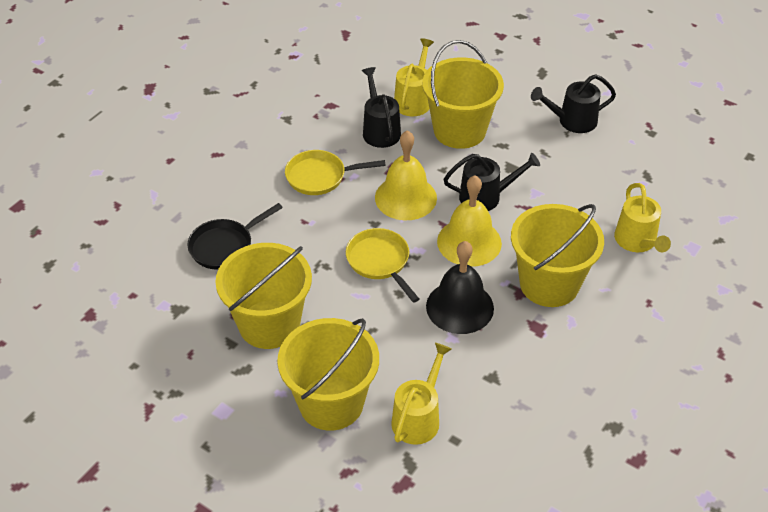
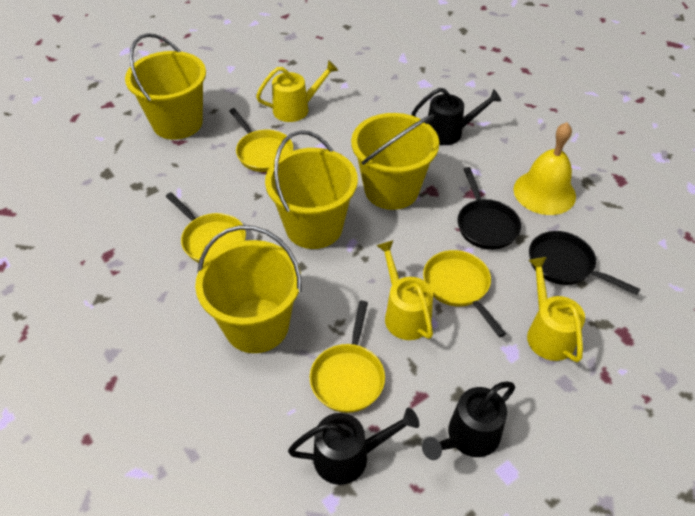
black bell: 1 -> 0
black pan: 1 -> 2
yellow bell: 2 -> 1
yellow pan: 2 -> 4

